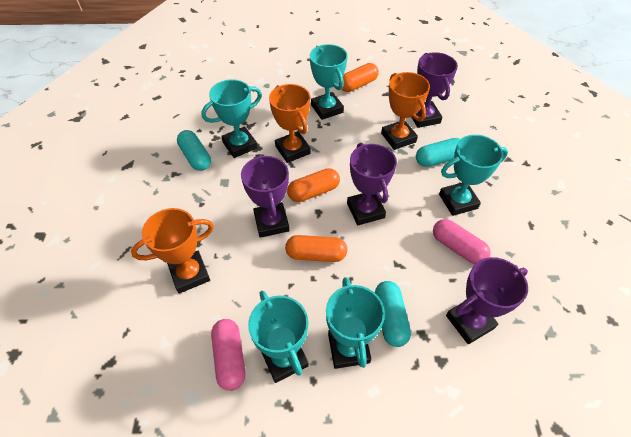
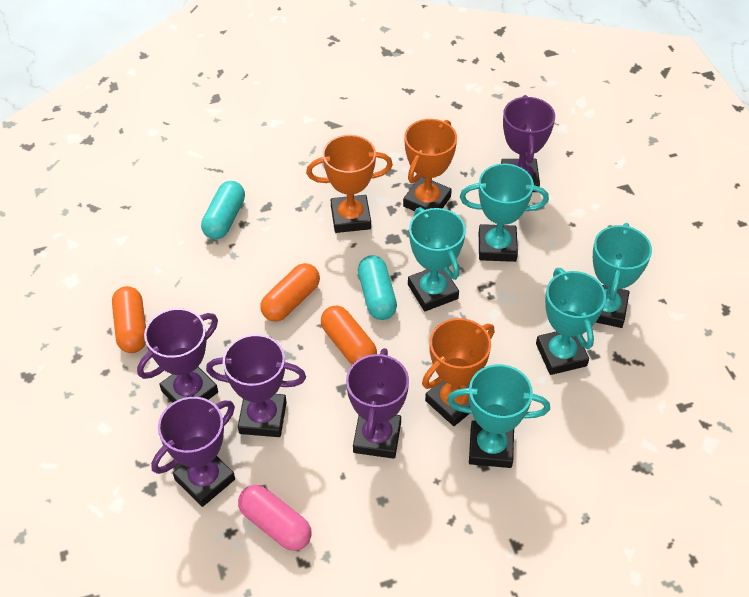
pink capsule: 2 -> 1
purple trophy: 4 -> 5
turquoise capsule: 3 -> 2

